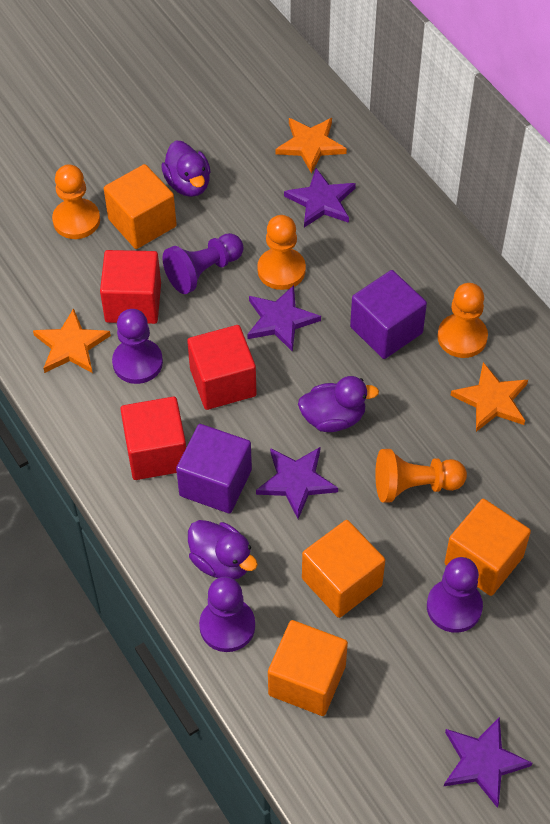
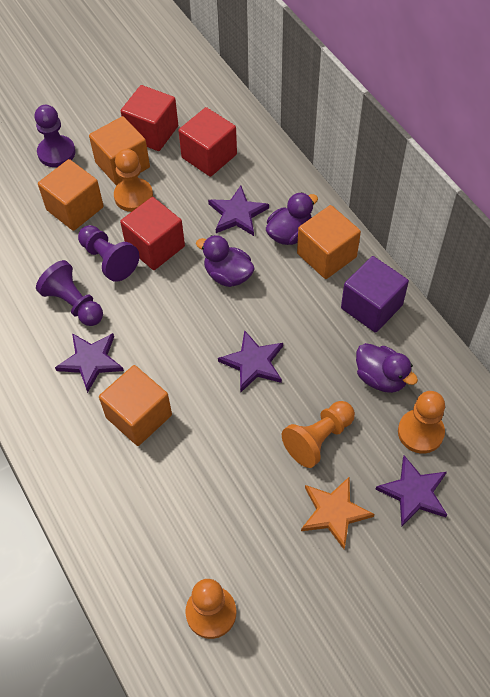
orange star: 3 -> 1
purple cube: 2 -> 1
purple pawn: 4 -> 3

